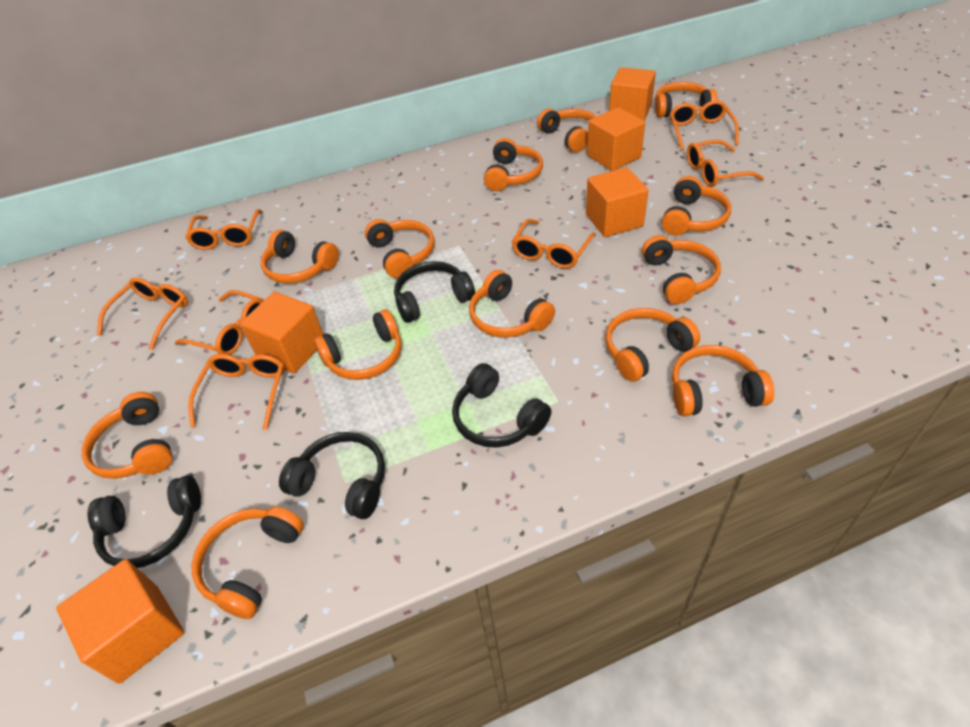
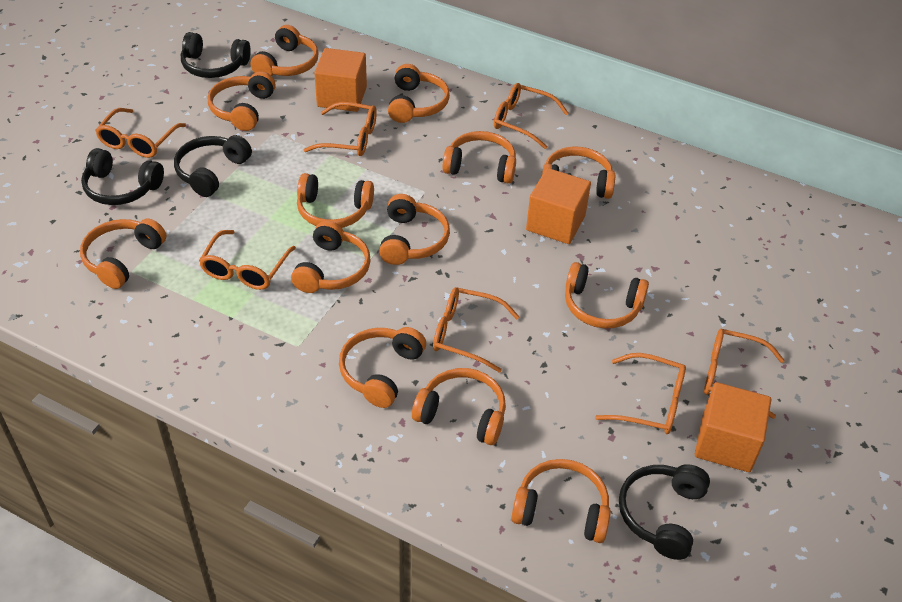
orange cube: 5 -> 3

